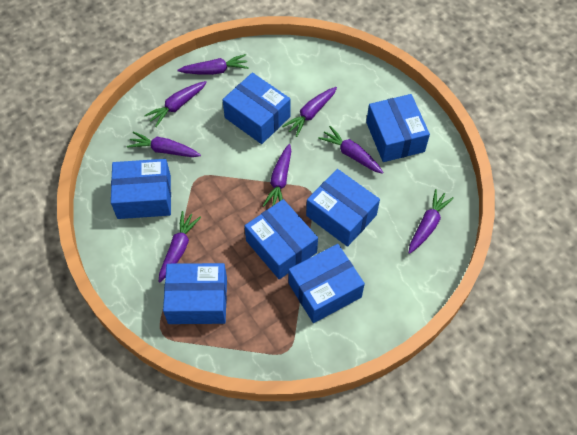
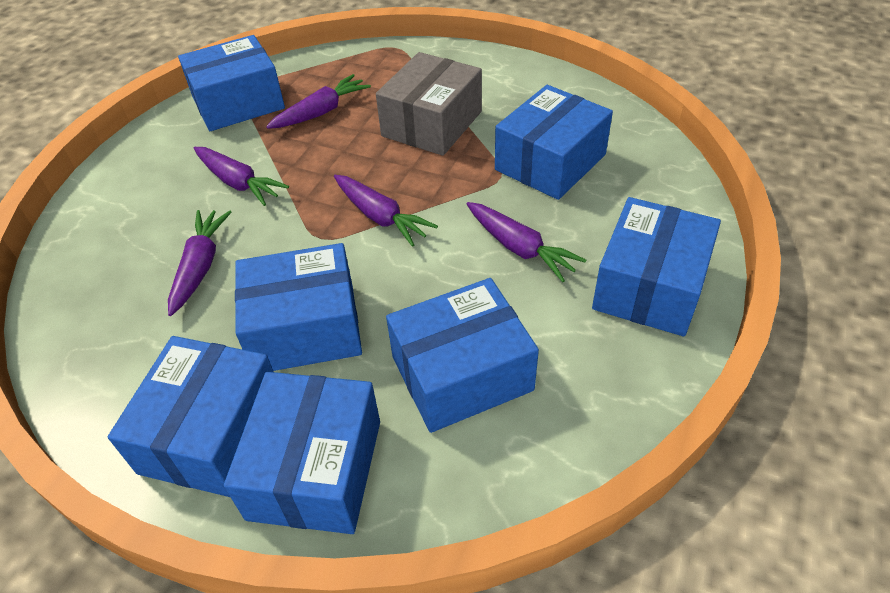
grey box: 0 -> 1
purple carrot: 8 -> 5

